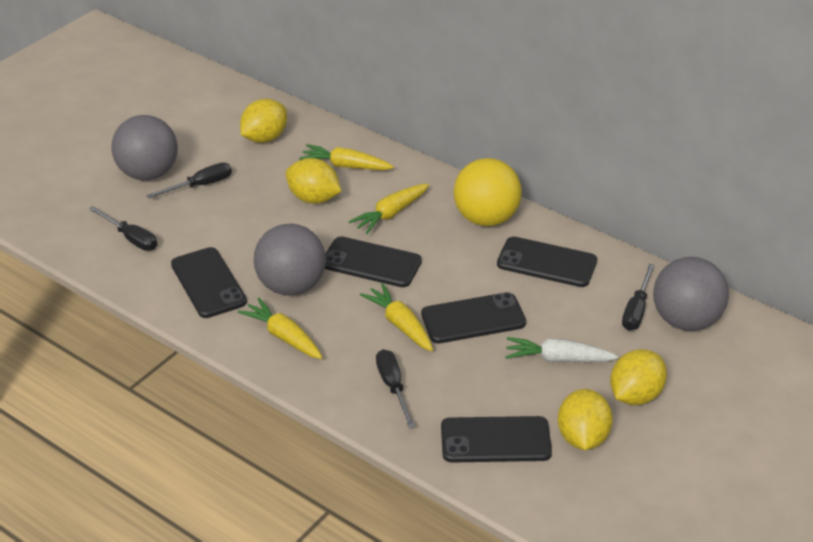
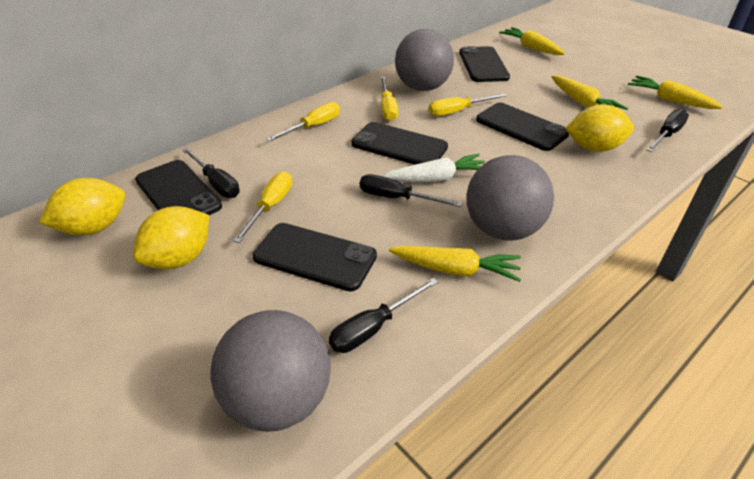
yellow ball: 1 -> 0
yellow lemon: 4 -> 3
yellow screwdriver: 0 -> 4

